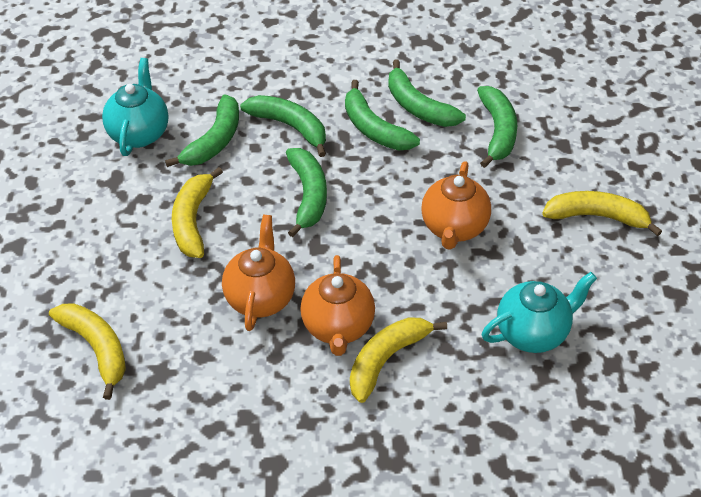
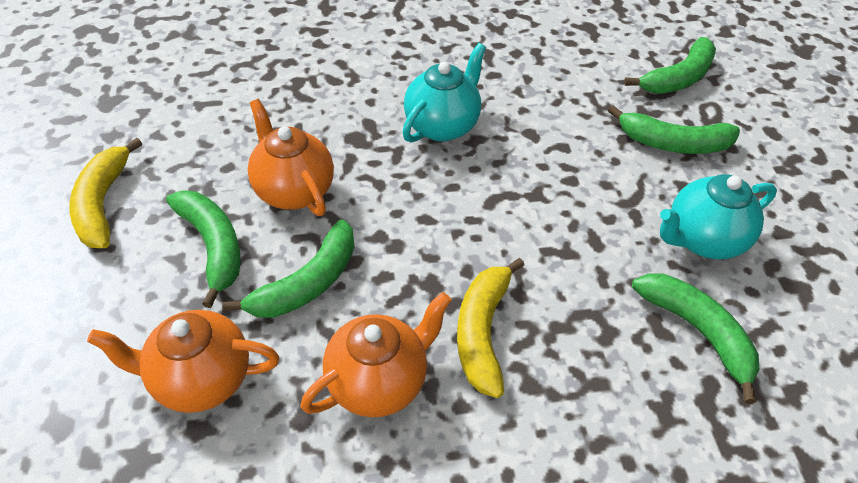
green banana: 6 -> 5
yellow banana: 4 -> 2

